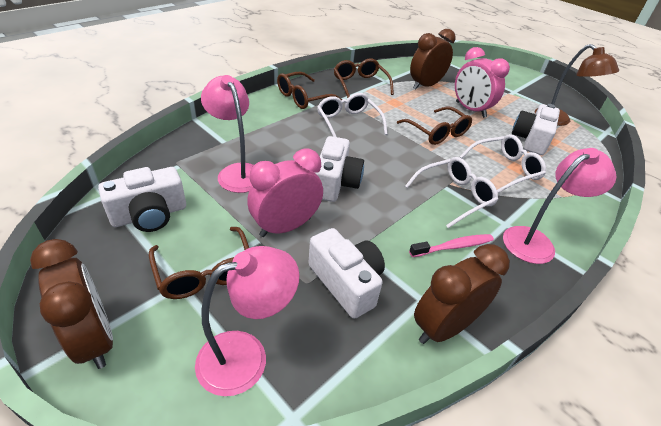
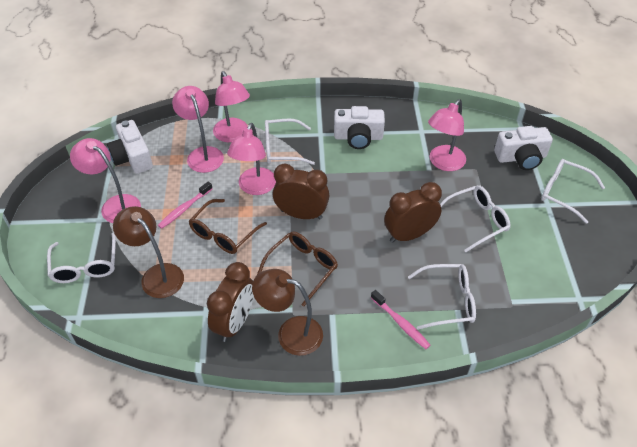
brown glasses: 4 -> 2
brown lamp: 1 -> 2
pink clock: 2 -> 0
pink lamp: 3 -> 5
pink toothbrush: 1 -> 2
white camera: 4 -> 3
white glasses: 3 -> 5

